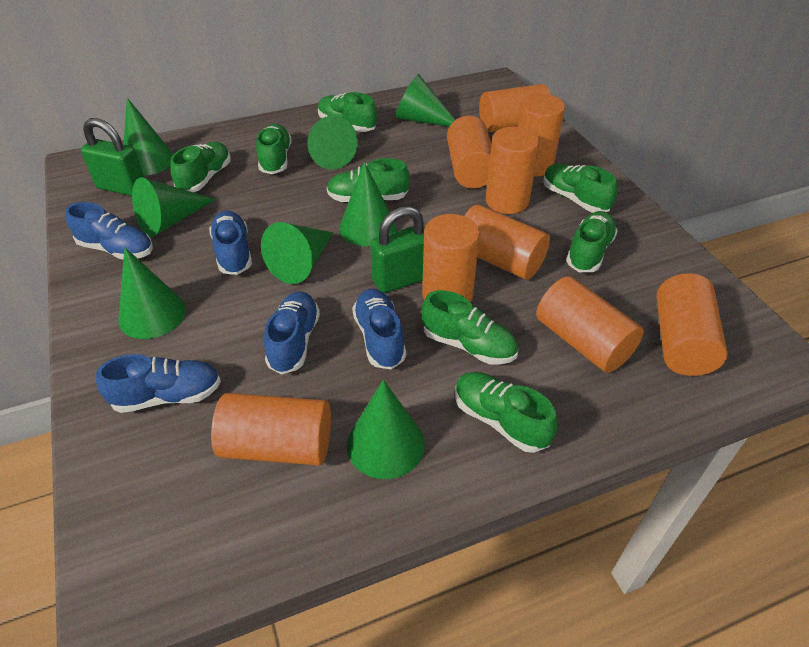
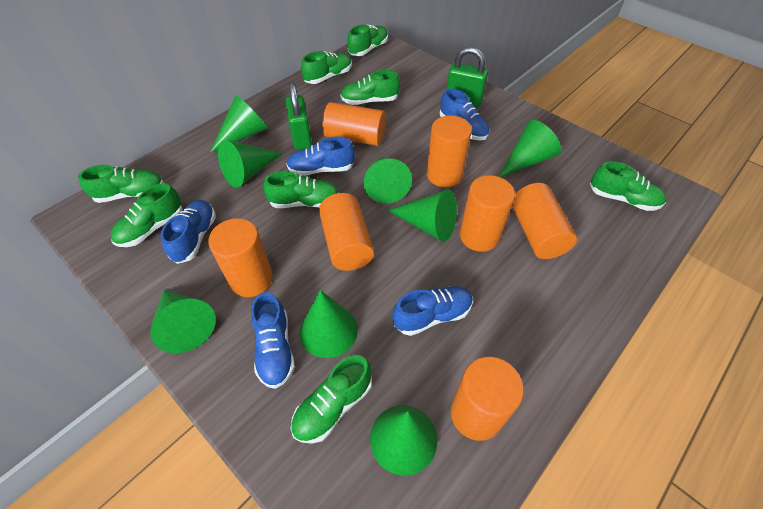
orange cylinder: 9 -> 7

